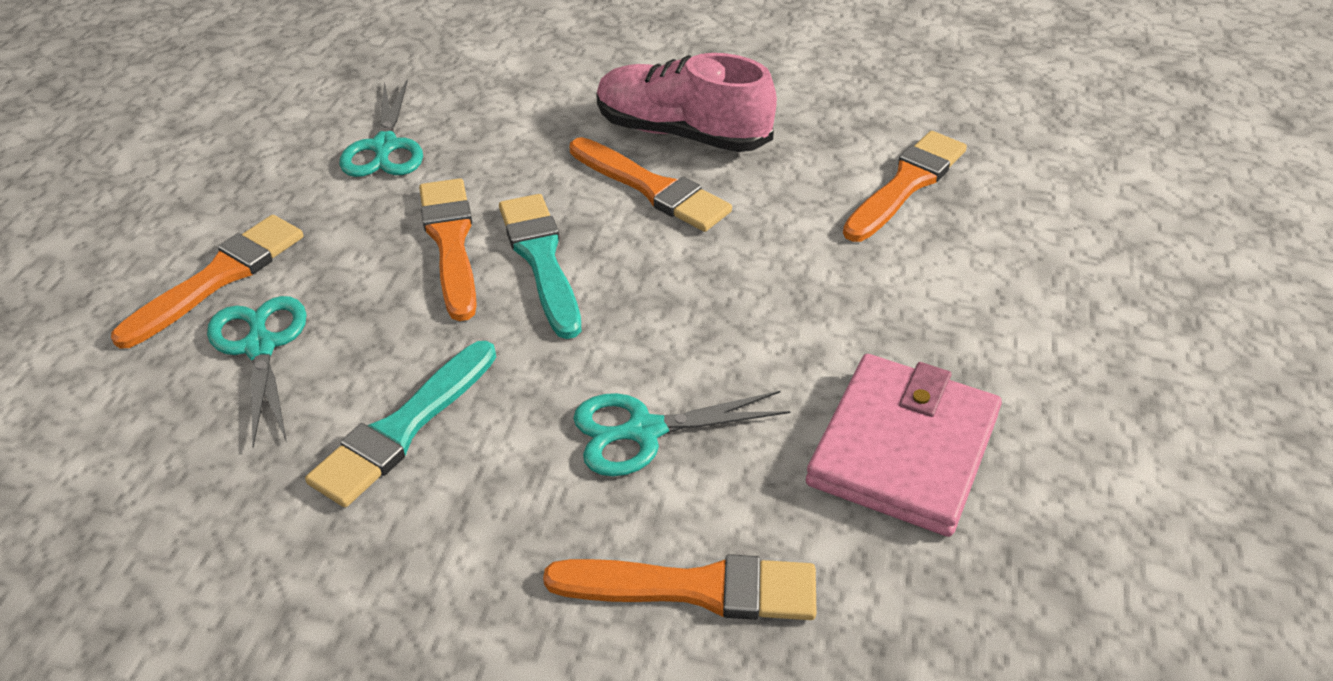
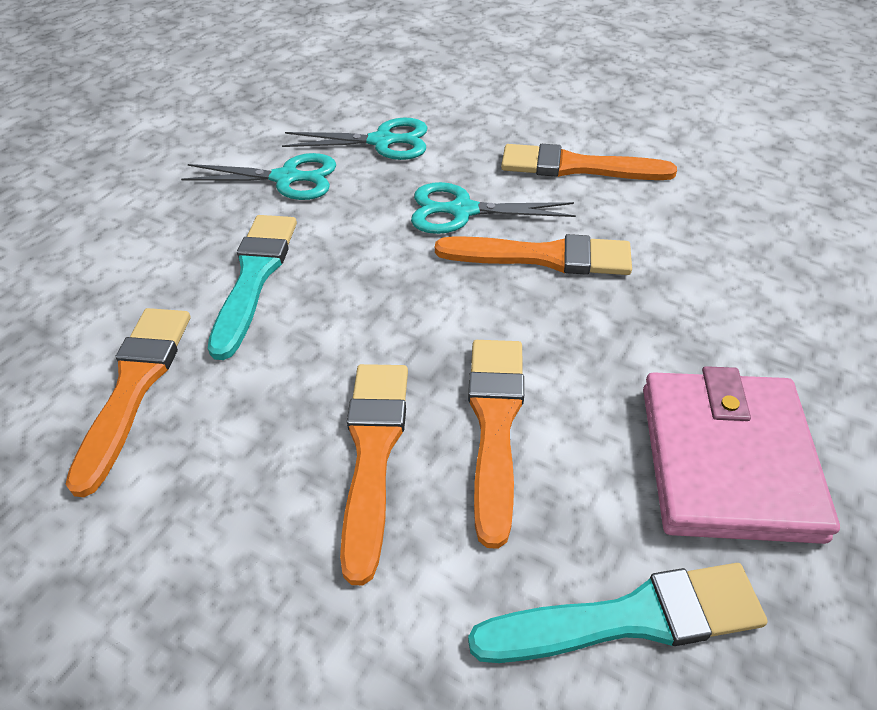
pink shoe: 1 -> 0

